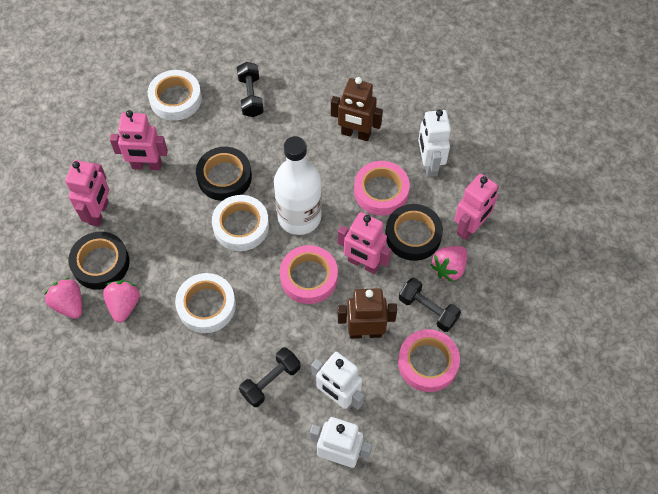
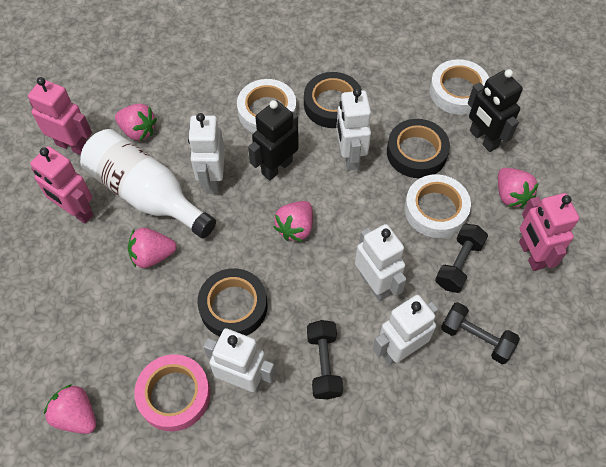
black robot: 0 -> 2
brown robot: 2 -> 0
pink robot: 4 -> 3
pink strawberry: 3 -> 5
pink tape: 3 -> 1
white robot: 3 -> 5

